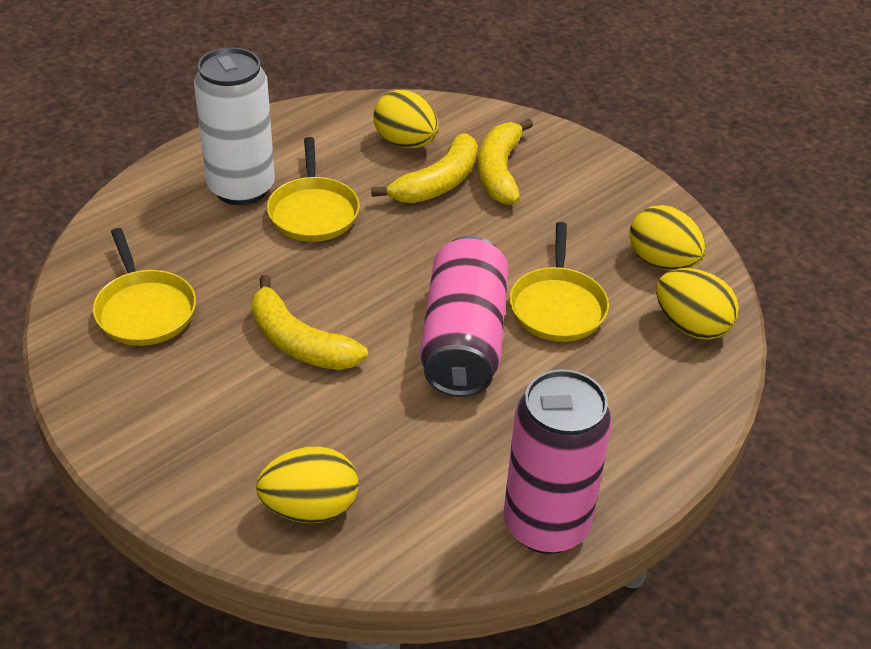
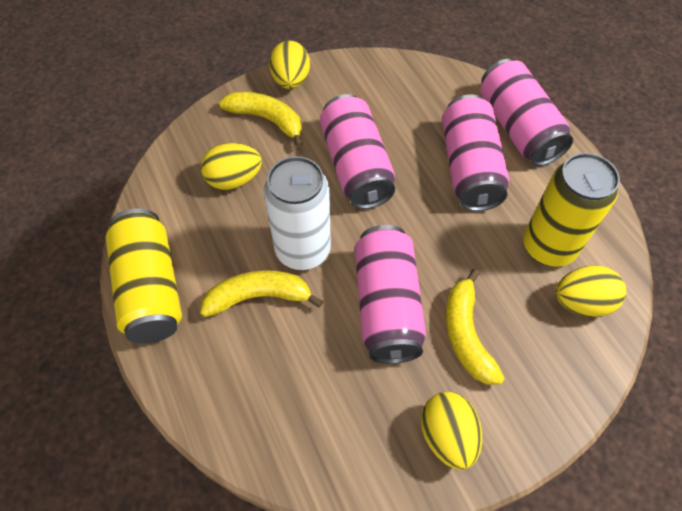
pink can: 2 -> 4
yellow can: 0 -> 2
yellow pan: 3 -> 0

